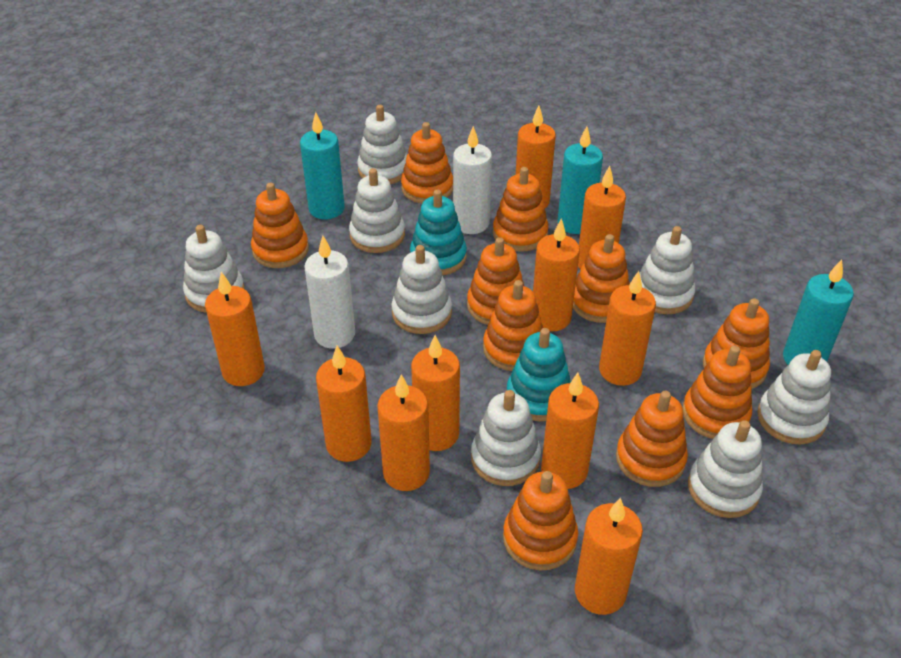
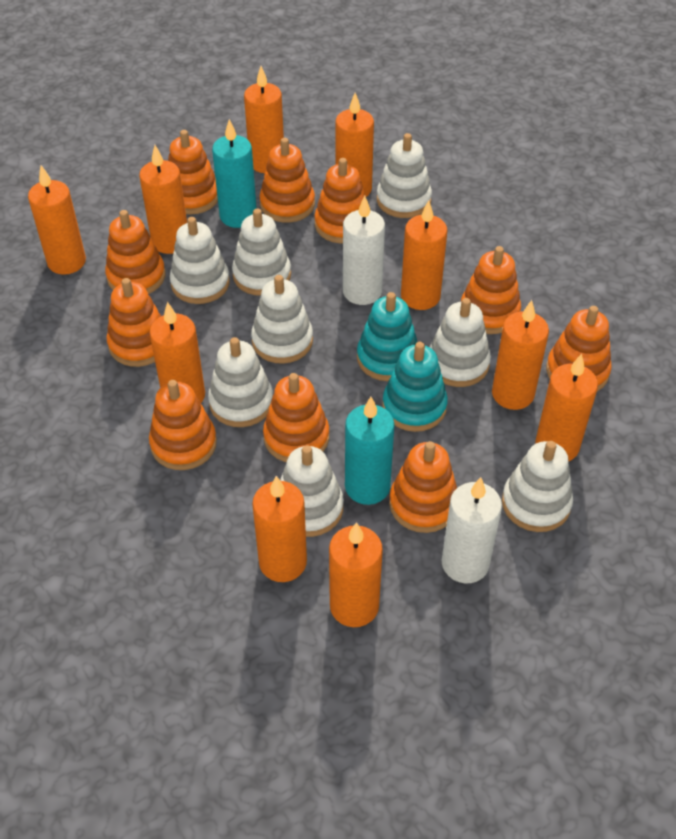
turquoise candle: 3 -> 2

